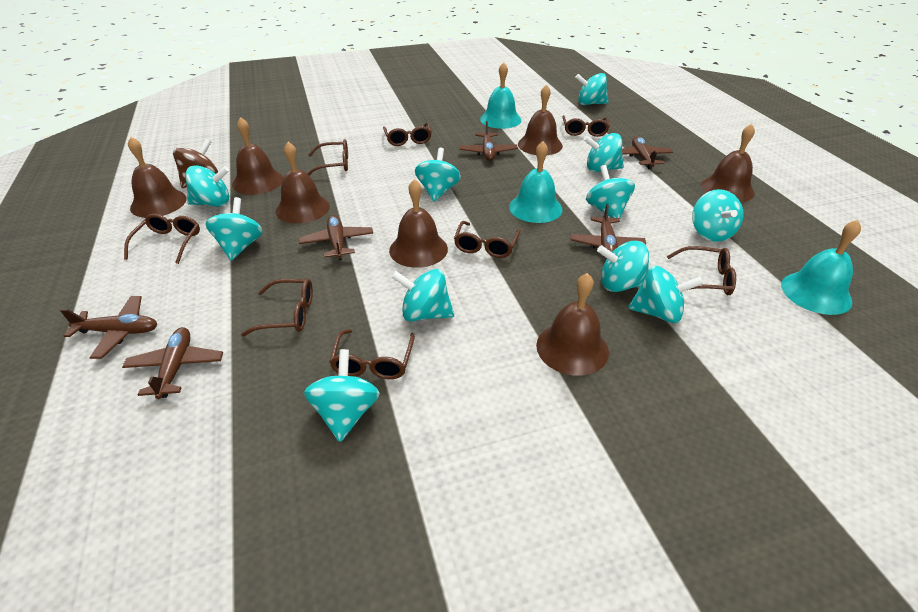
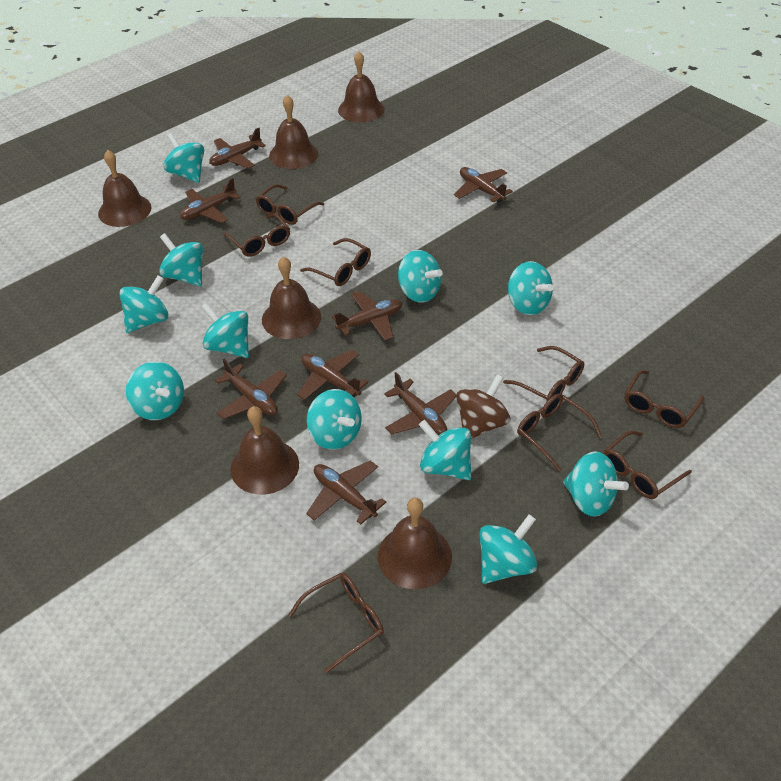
brown bell: 7 -> 6
brown plane: 6 -> 8
turquoise bell: 3 -> 0

